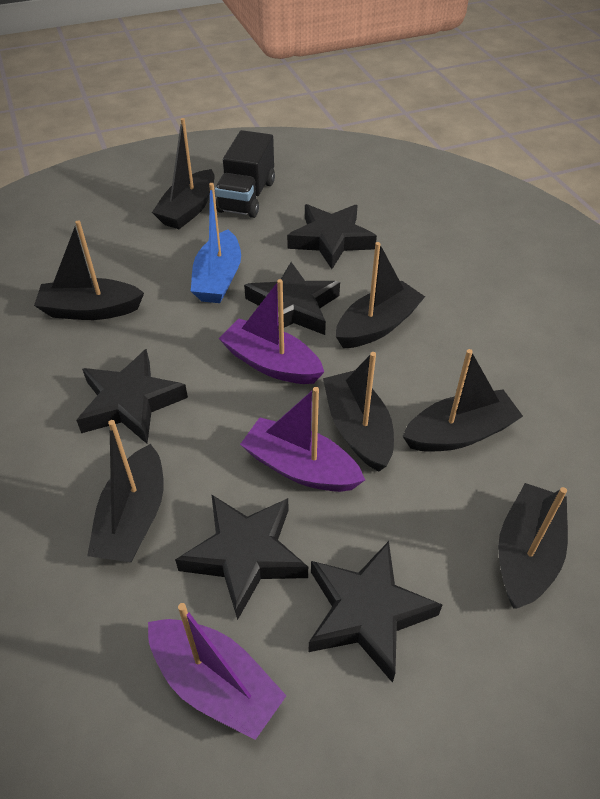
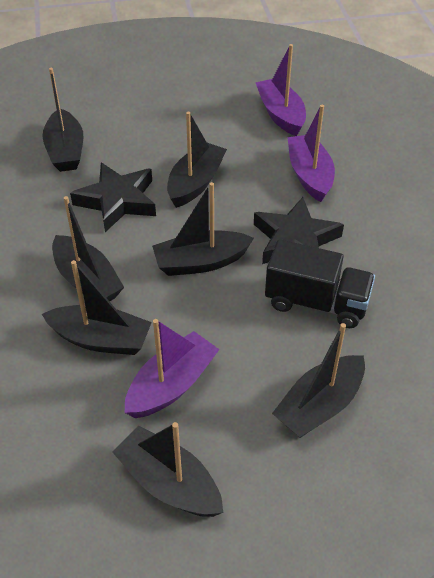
black star: 5 -> 2
blue boat: 1 -> 0

